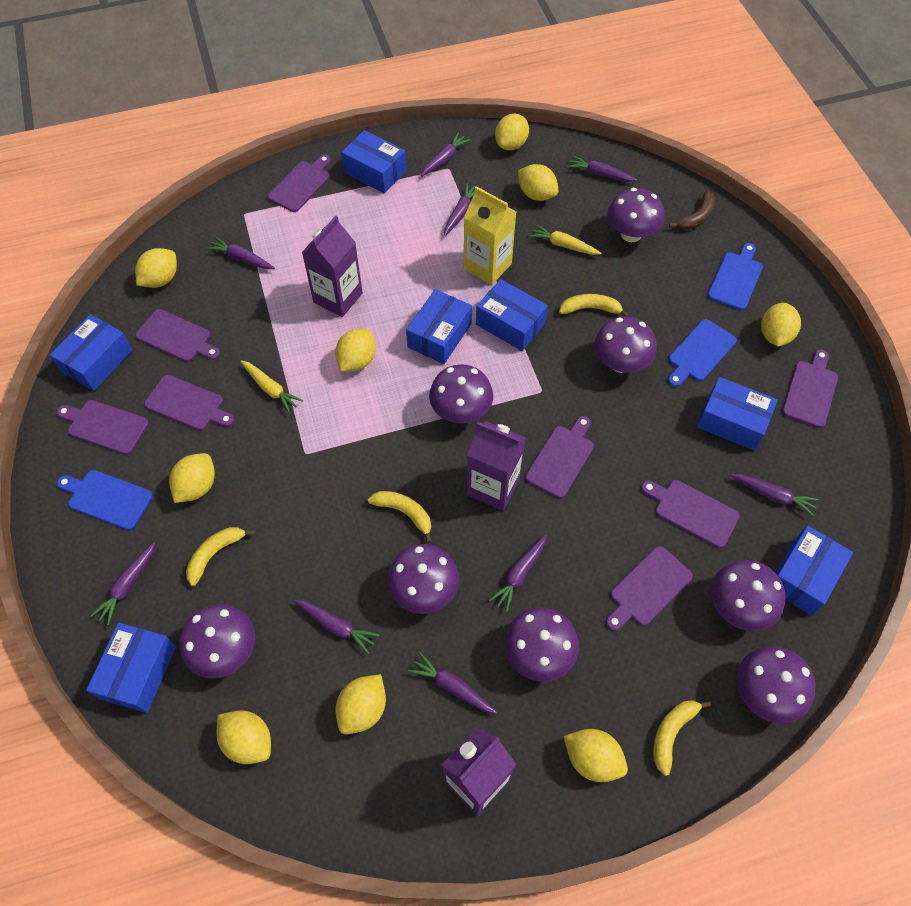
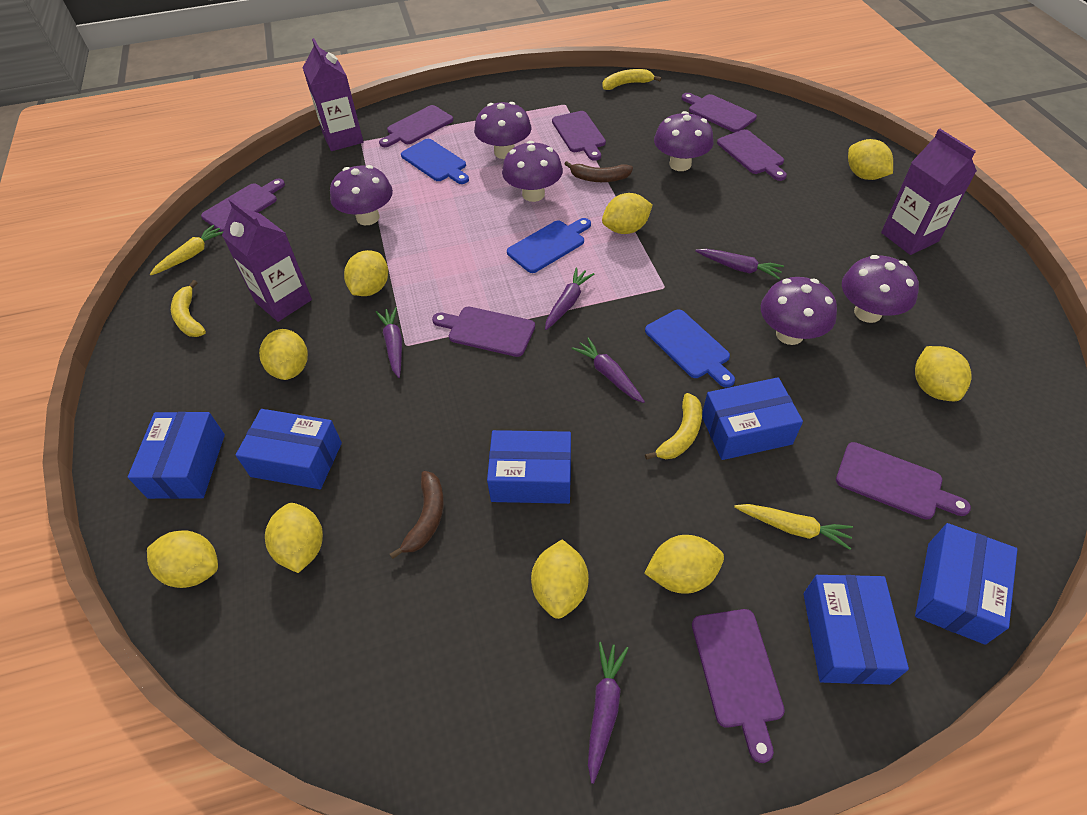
blue box: 7 -> 6
brown banana: 1 -> 2
purple carrot: 9 -> 5
purple mushroom: 8 -> 6
yellow banana: 4 -> 3
yellow carton: 1 -> 0

